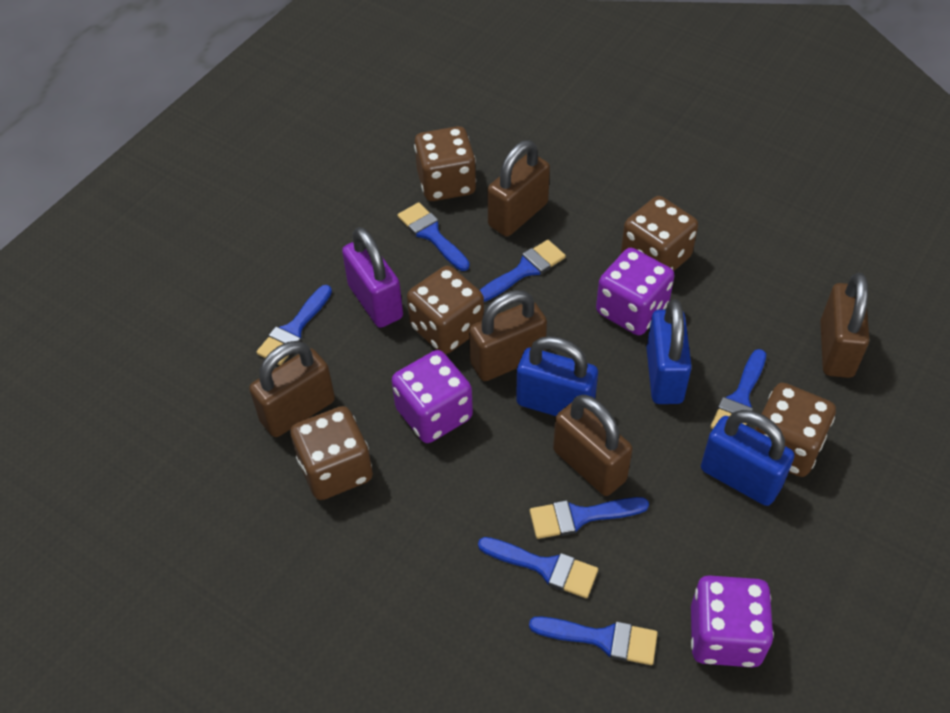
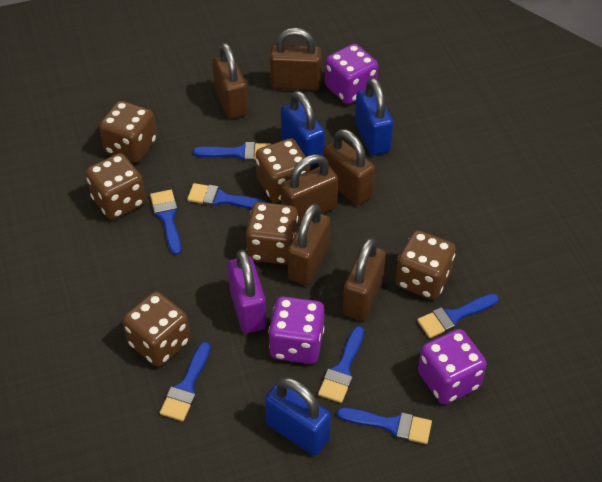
brown dice: 5 -> 6
brown padlock: 5 -> 6

